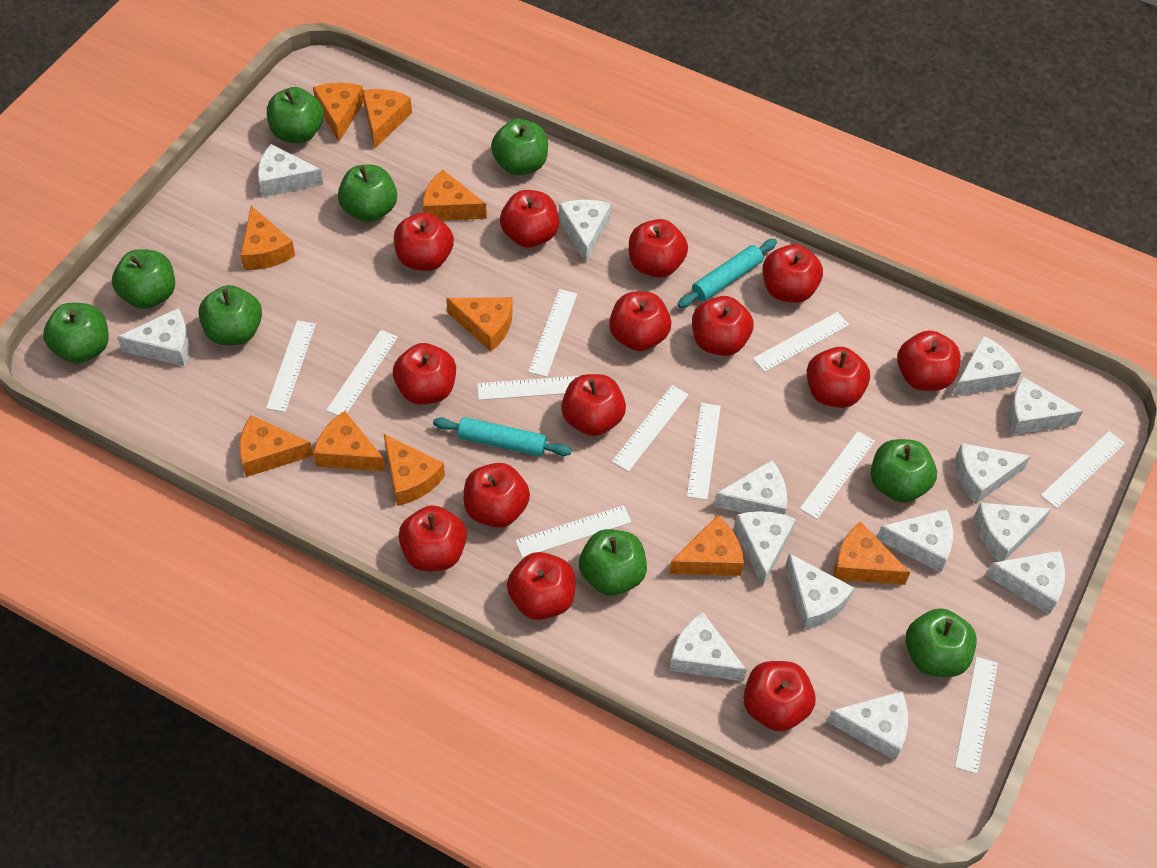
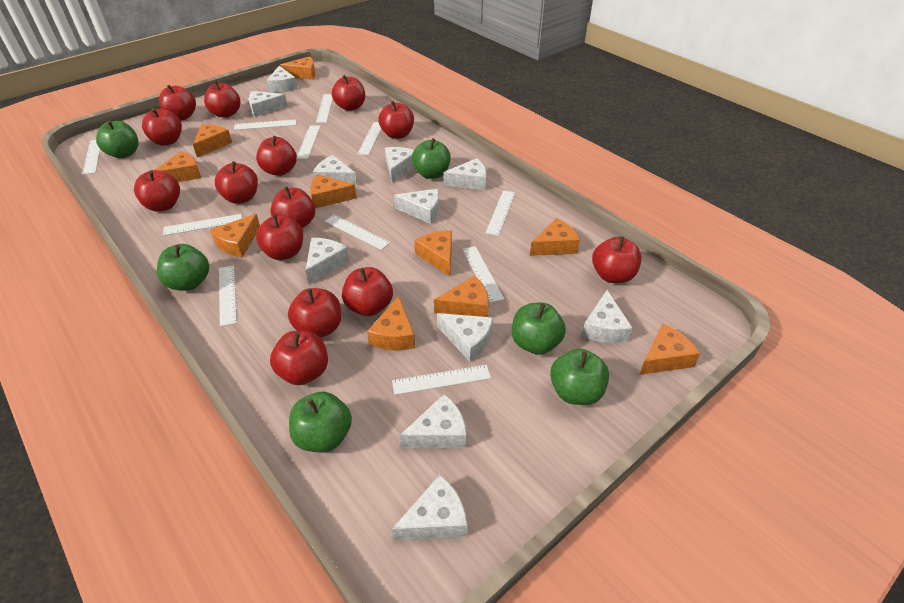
green apple: 9 -> 6
turquoise rolling pin: 2 -> 0
white cheese: 14 -> 11

